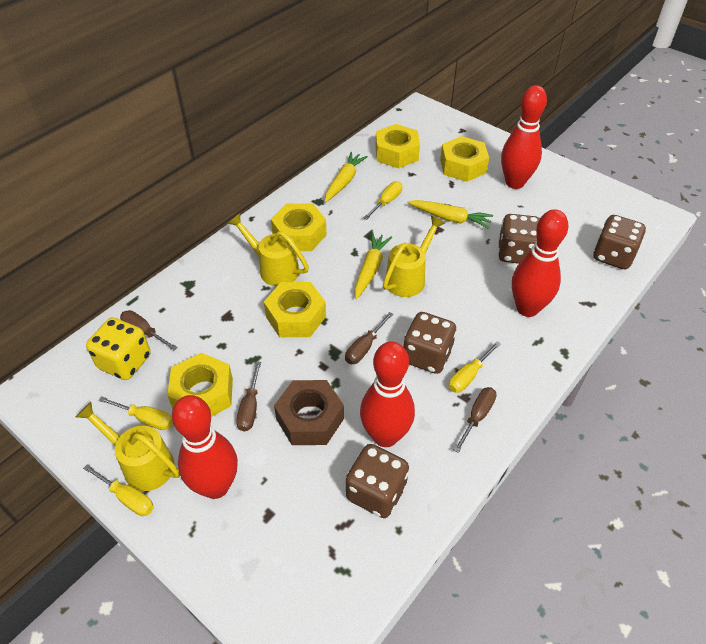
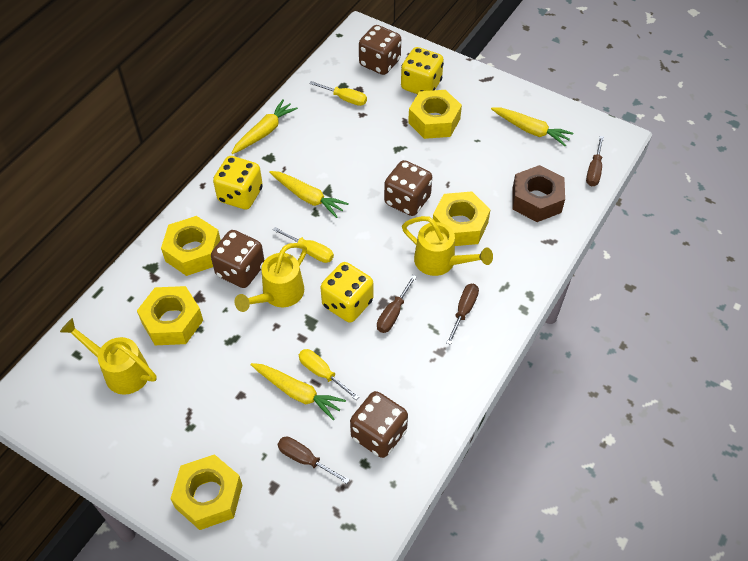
red bowling pin: 4 -> 0
yellow carrot: 3 -> 4
yellow dice: 1 -> 3
yellow screwdriver: 4 -> 3

